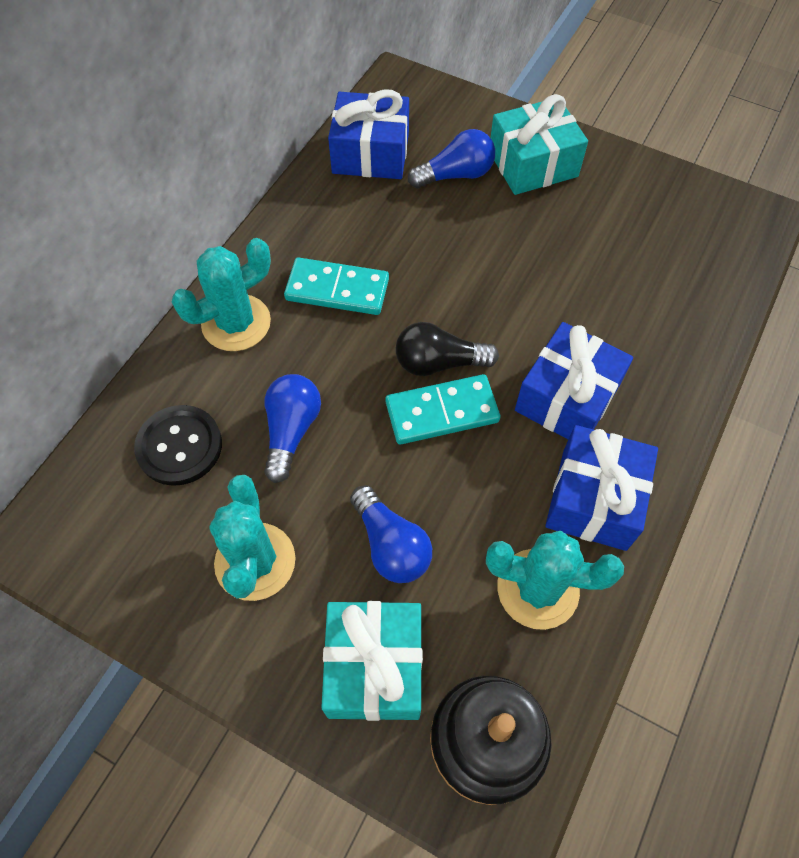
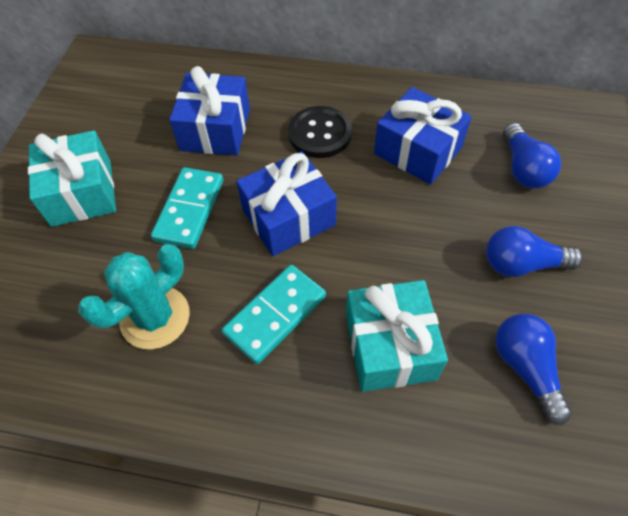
black light bulb: 1 -> 0
black stacking toy: 1 -> 0
turquoise cactus: 3 -> 1

